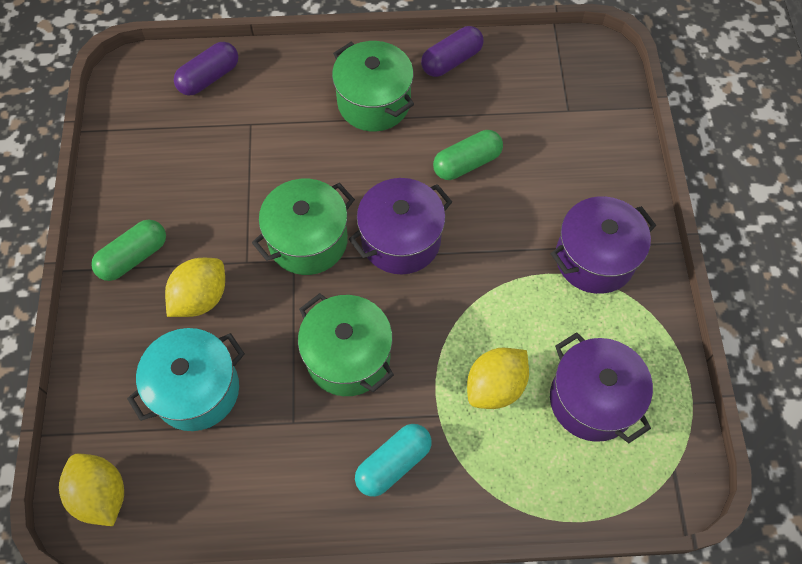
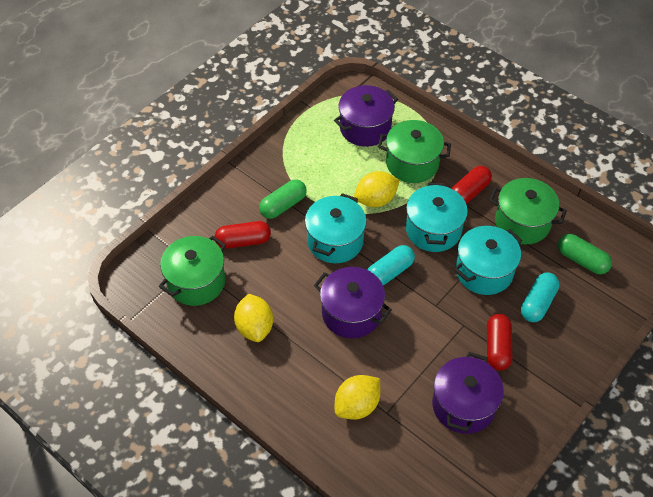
purple capsule: 2 -> 0
red capsule: 0 -> 3
turquoise capsule: 1 -> 2
turquoise pot: 1 -> 3

